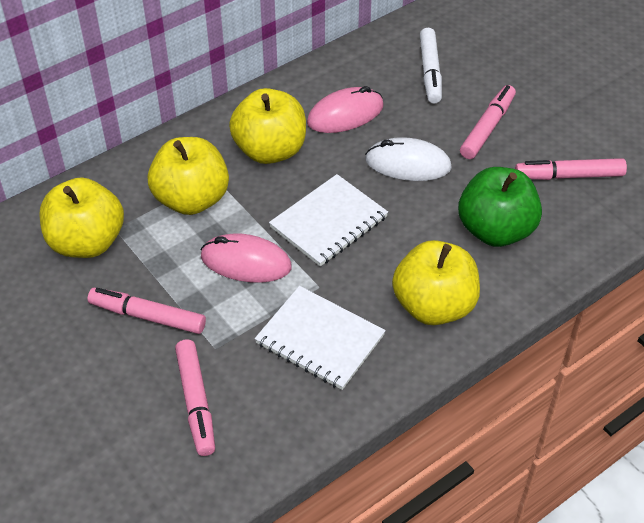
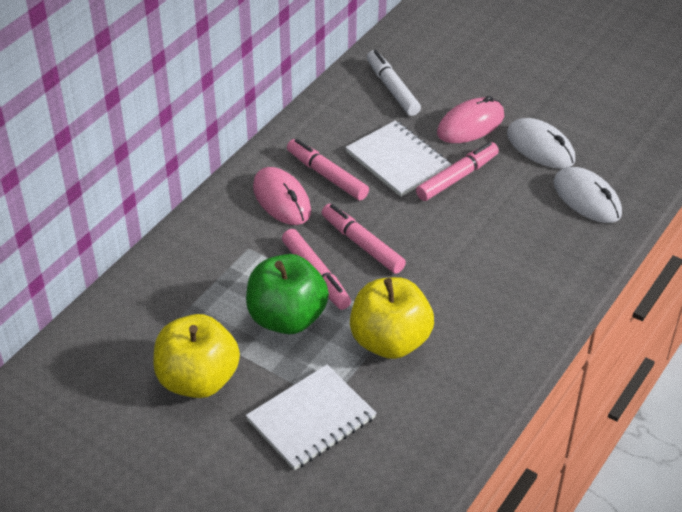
white mouse: 1 -> 2
yellow apple: 4 -> 2

